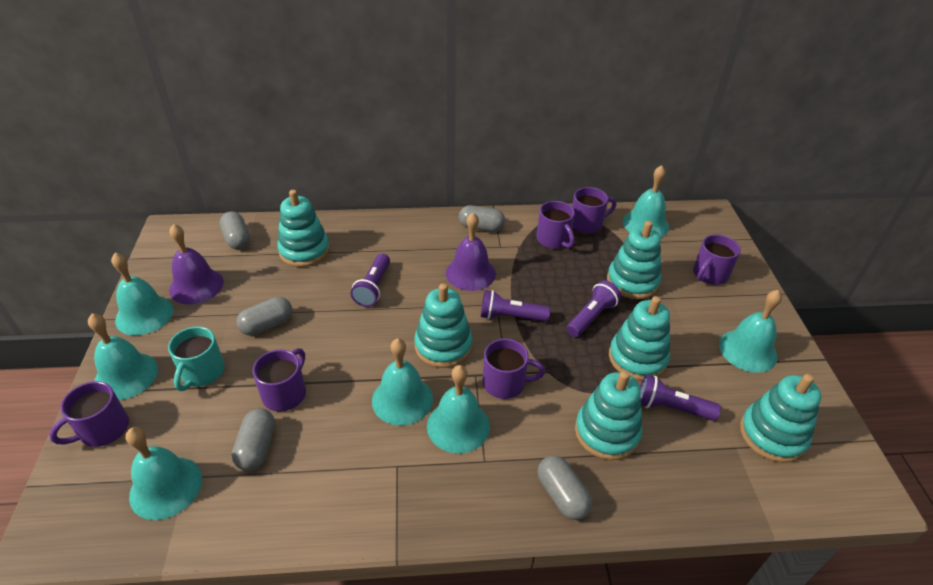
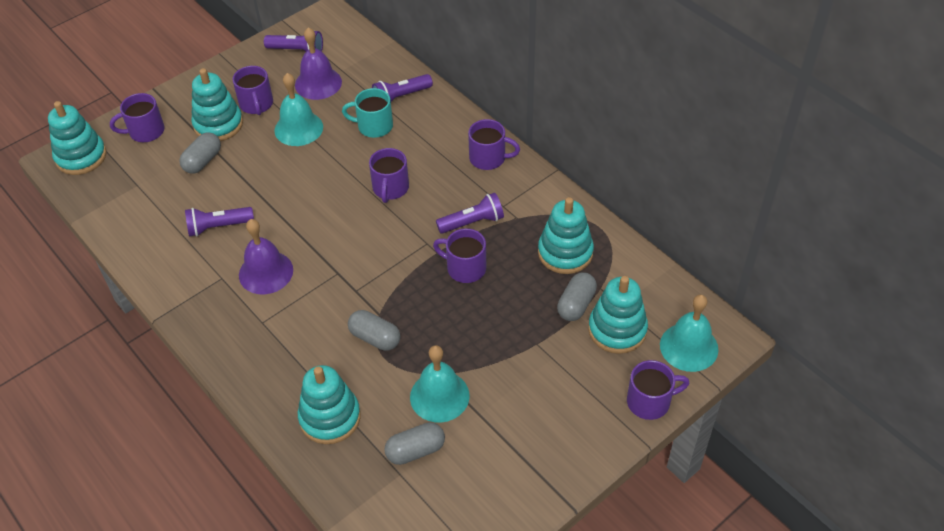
grey capsule: 5 -> 4
turquoise bell: 7 -> 3
turquoise stacking toy: 6 -> 5

